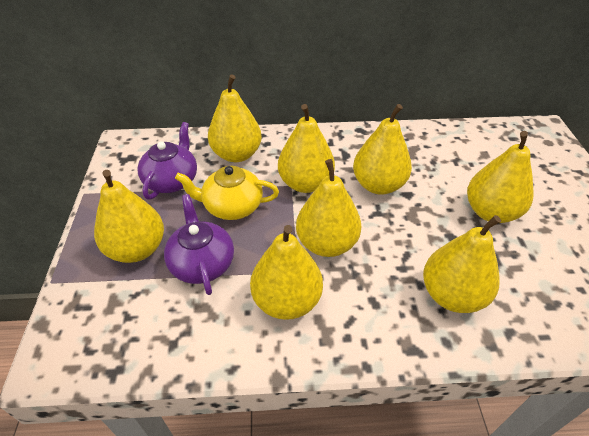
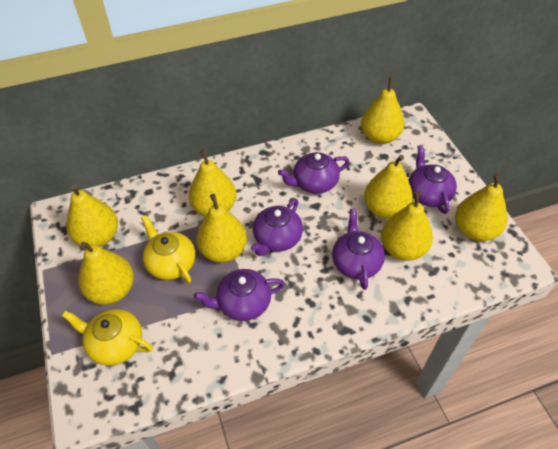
purple teapot: 2 -> 5
yellow teapot: 1 -> 2

